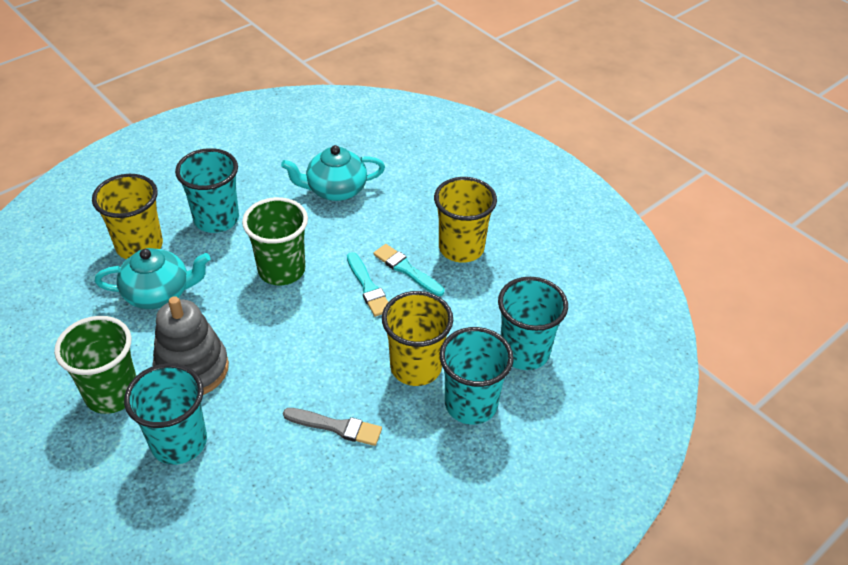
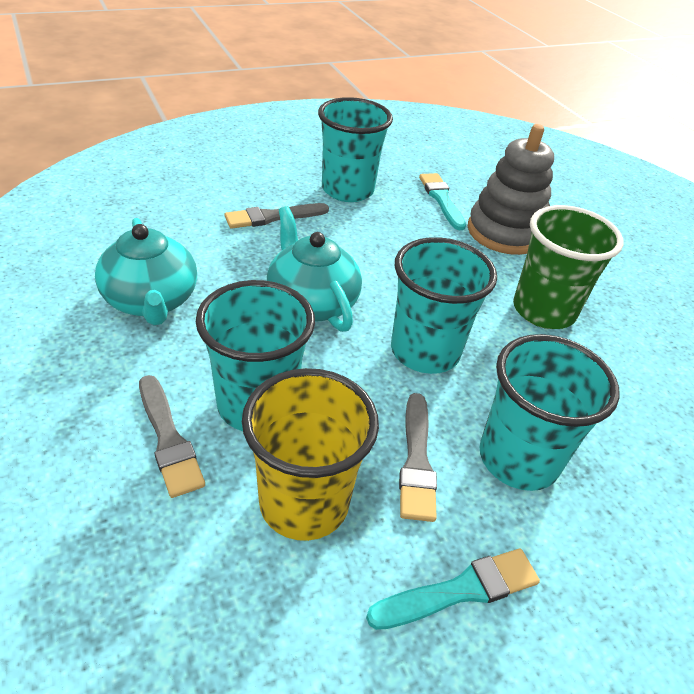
green cup: 2 -> 1
grey brush: 1 -> 3
yellow cup: 3 -> 1

